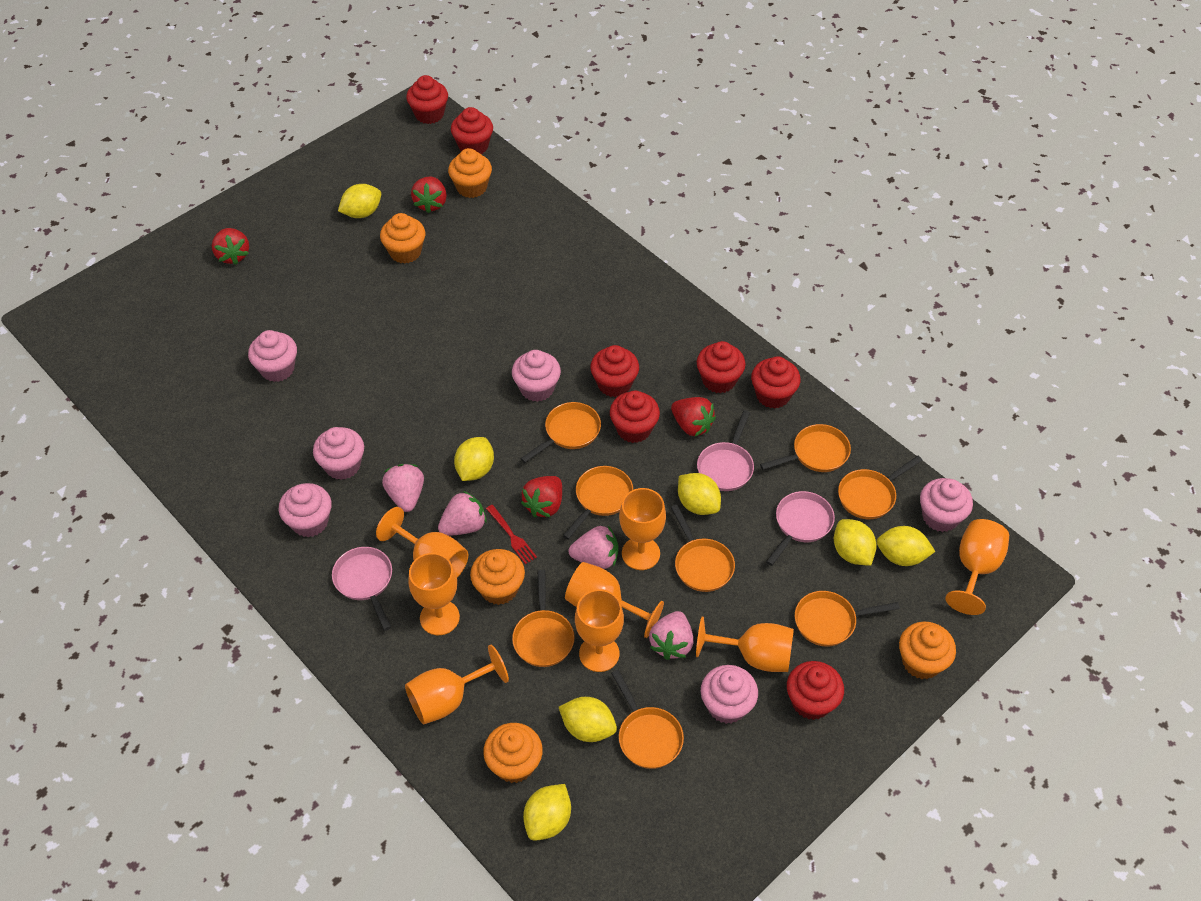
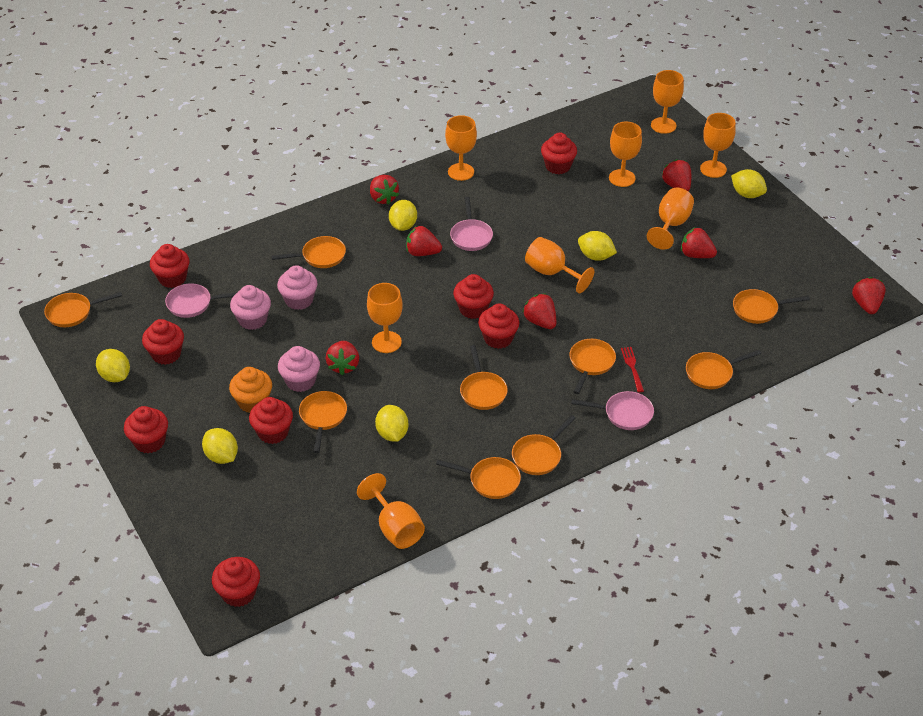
orange cupcake: 5 -> 1
orange pan: 8 -> 9
pink cupcake: 6 -> 3
pink strawberry: 4 -> 0
red cupcake: 7 -> 8
red strawberry: 4 -> 7
yellow lemon: 7 -> 6

